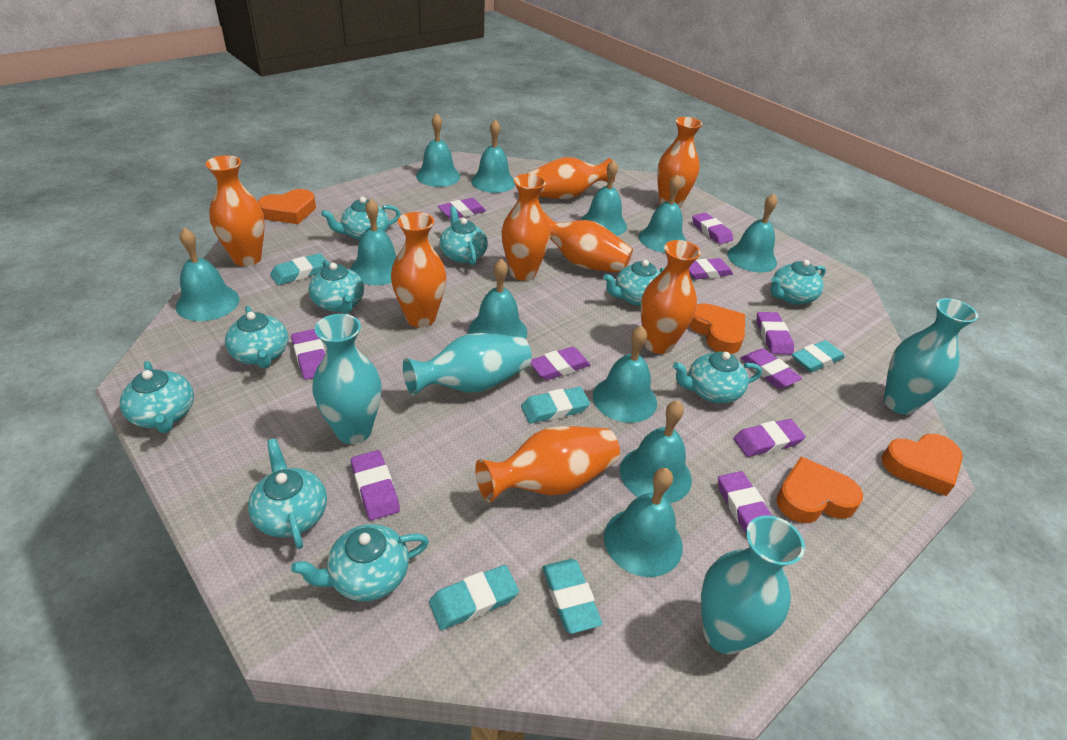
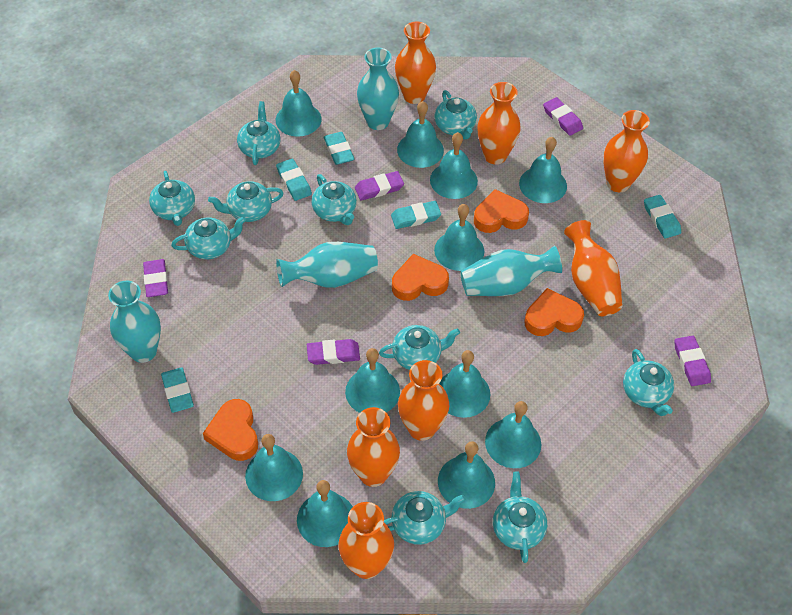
orange vase: 8 -> 7
purple eraser: 10 -> 5

